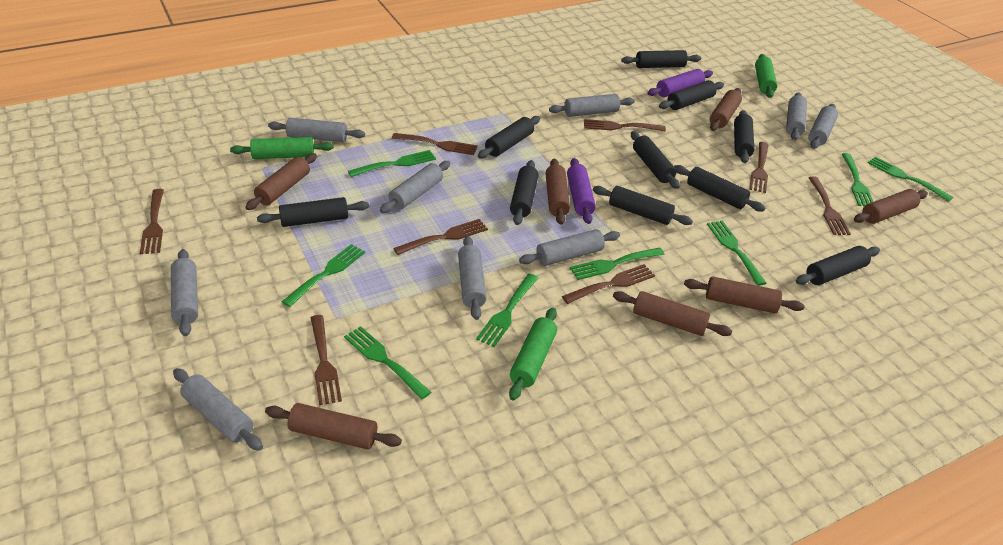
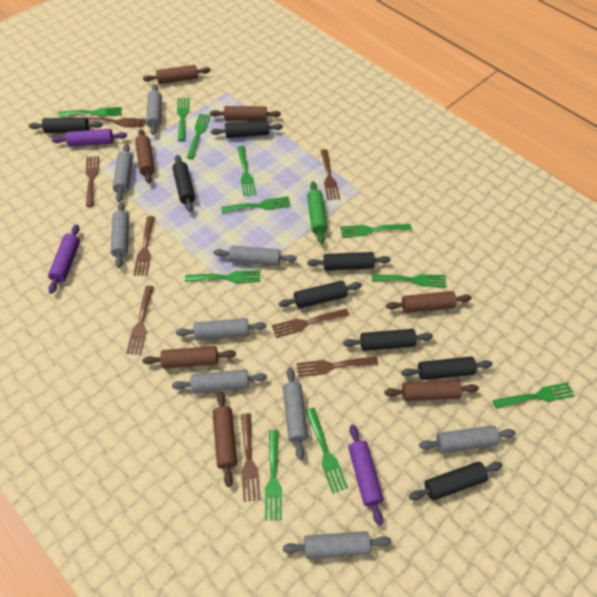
black rolling pin: 10 -> 8
green fork: 8 -> 11
green rolling pin: 3 -> 1
purple rolling pin: 2 -> 3

